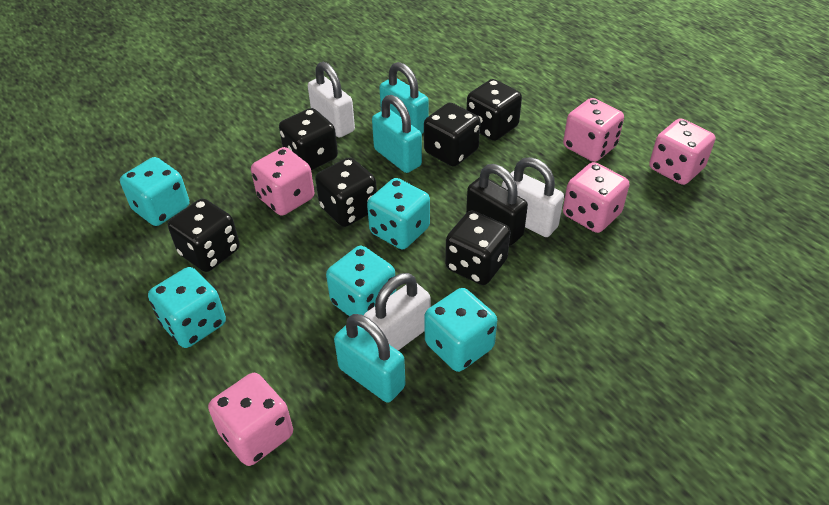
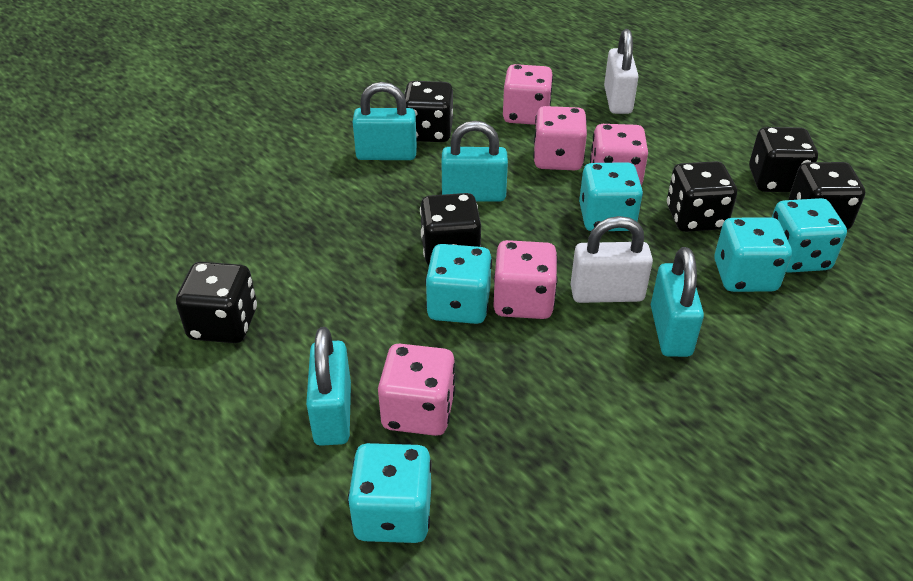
black padlock: 1 -> 0
turquoise padlock: 3 -> 4
white padlock: 3 -> 2

